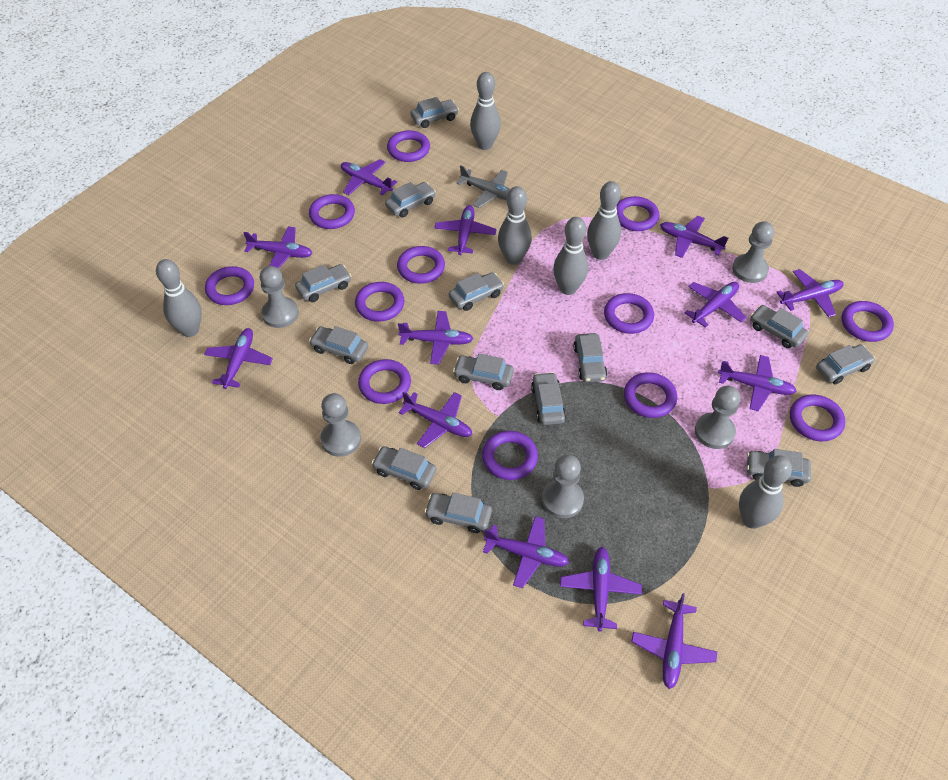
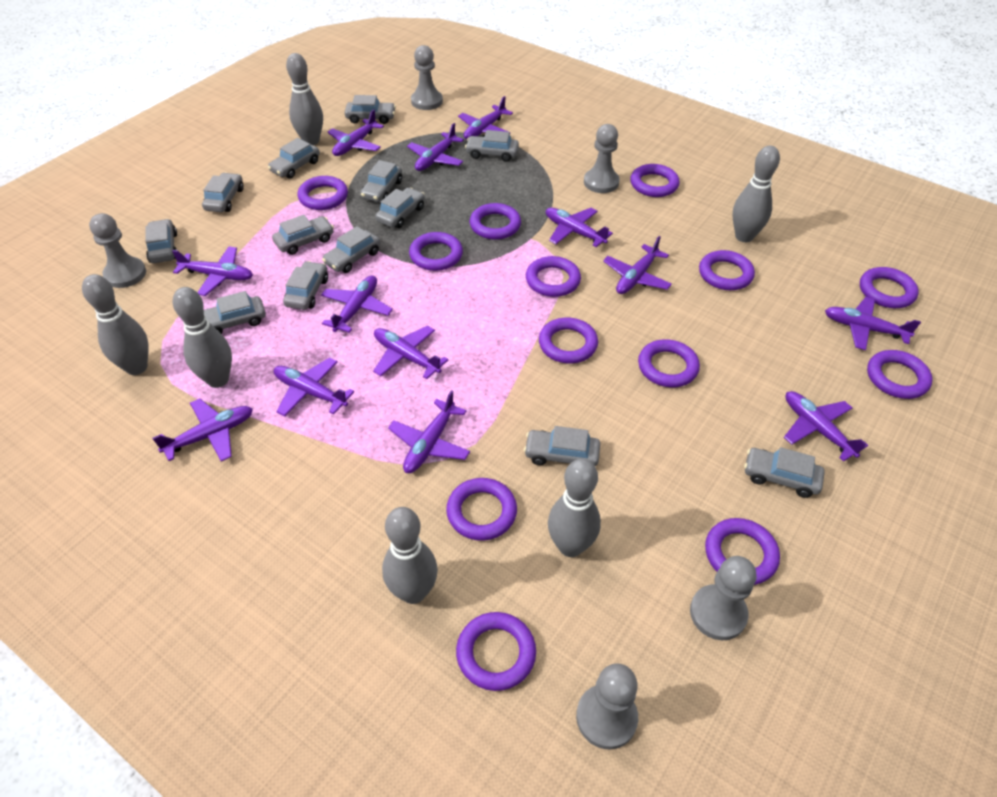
grey plane: 1 -> 0
purple ring: 12 -> 13

